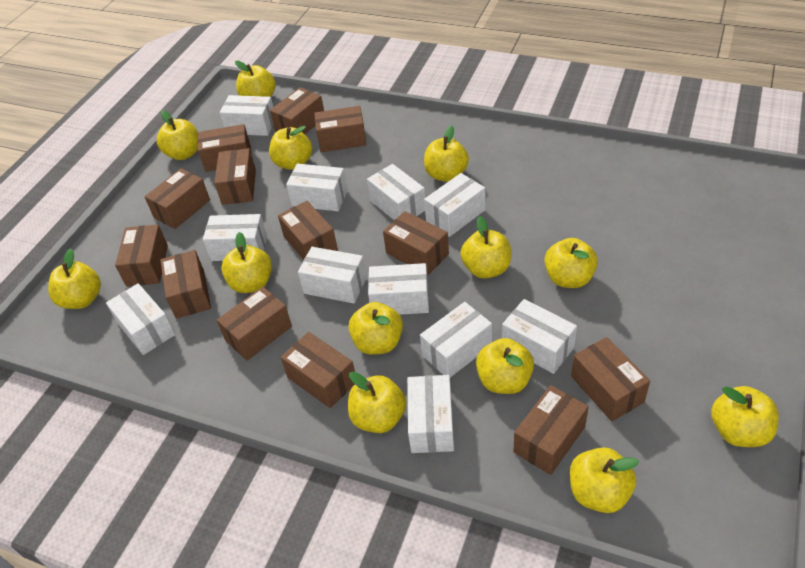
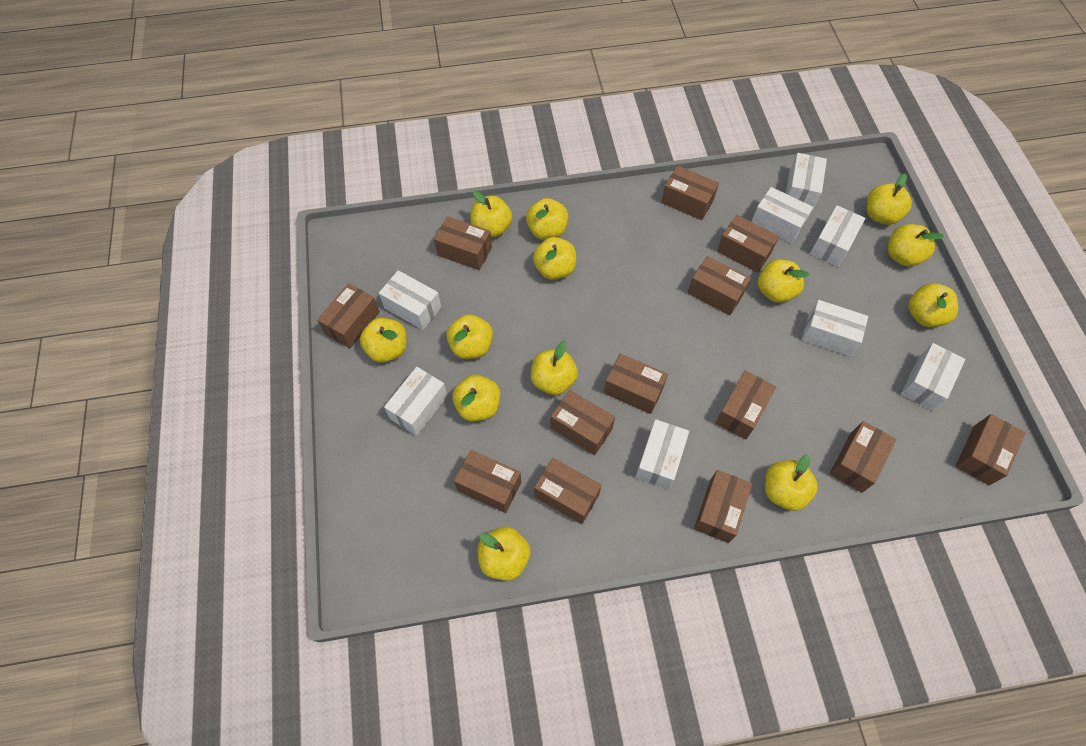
white box: 11 -> 8

